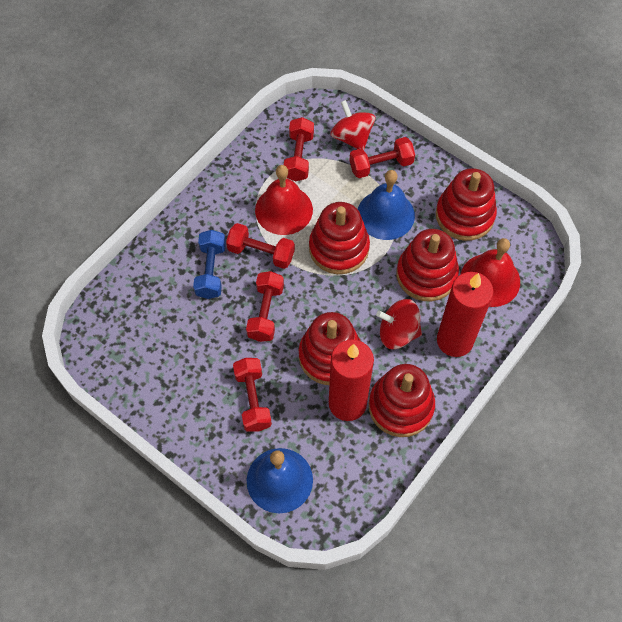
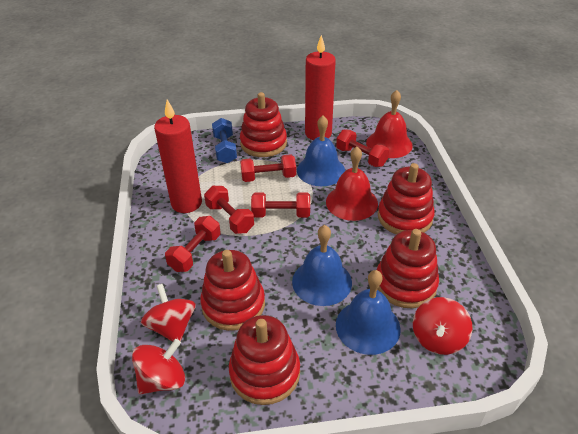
blue bell: 2 -> 3
red spinning top: 2 -> 3

